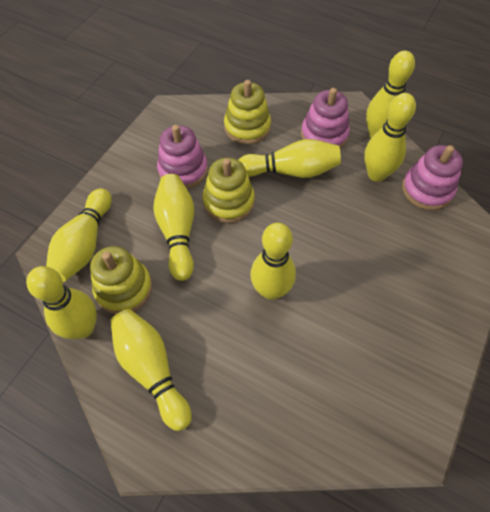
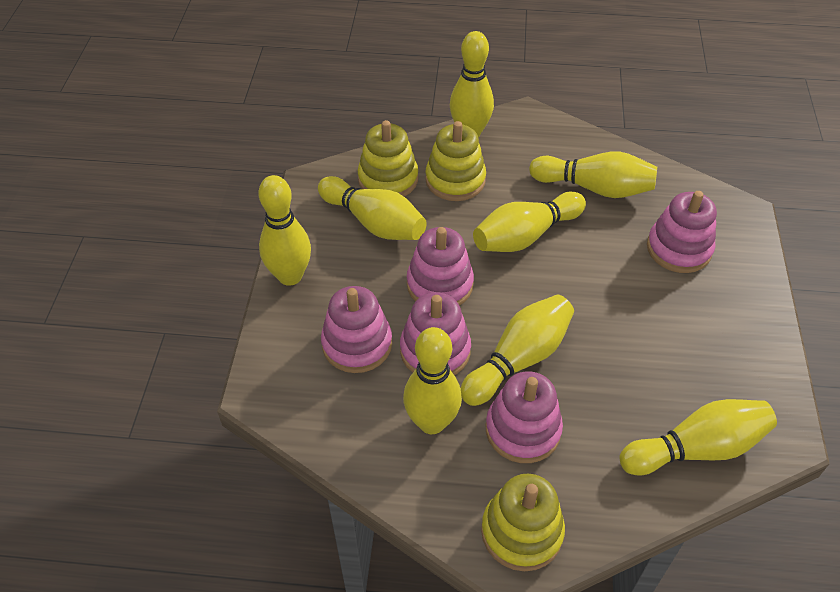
pink stacking toy: 3 -> 5

